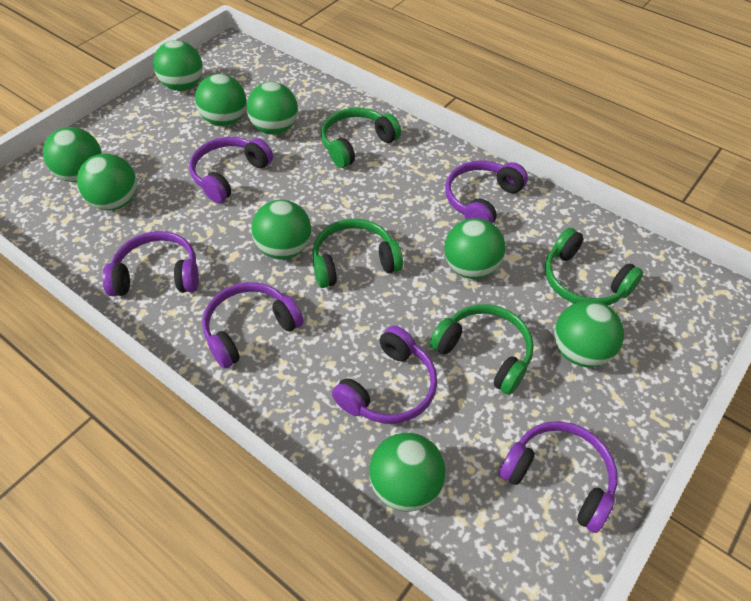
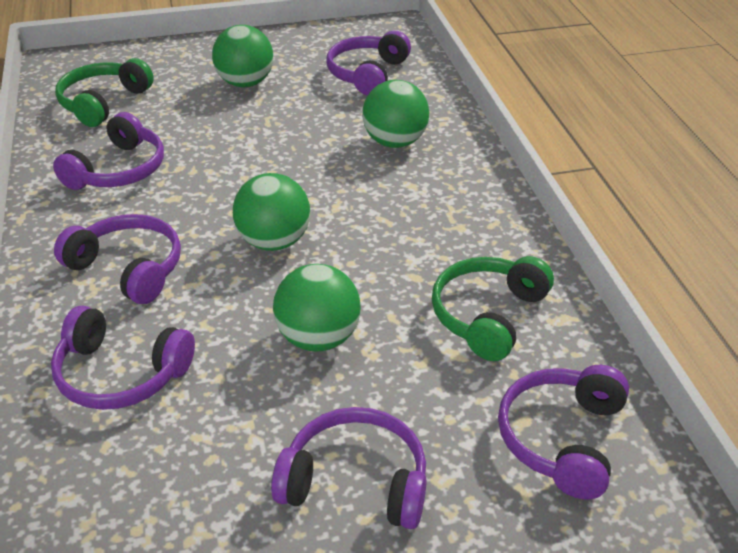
green ball: 9 -> 4
green headphones: 4 -> 2

